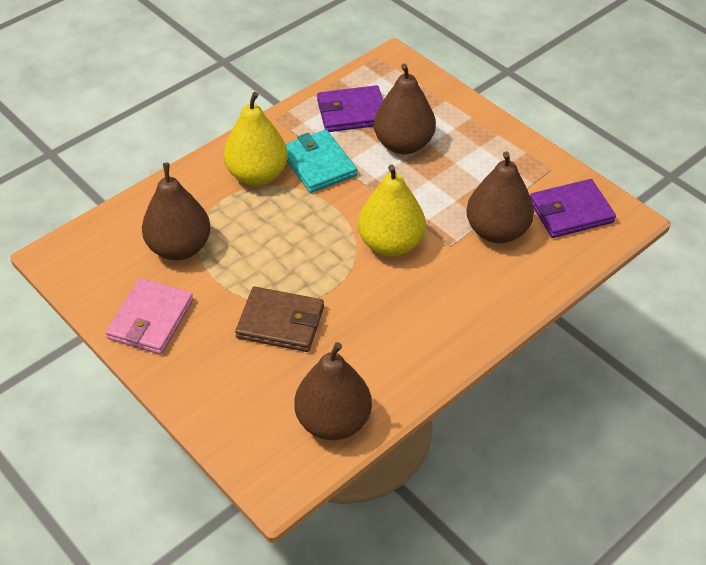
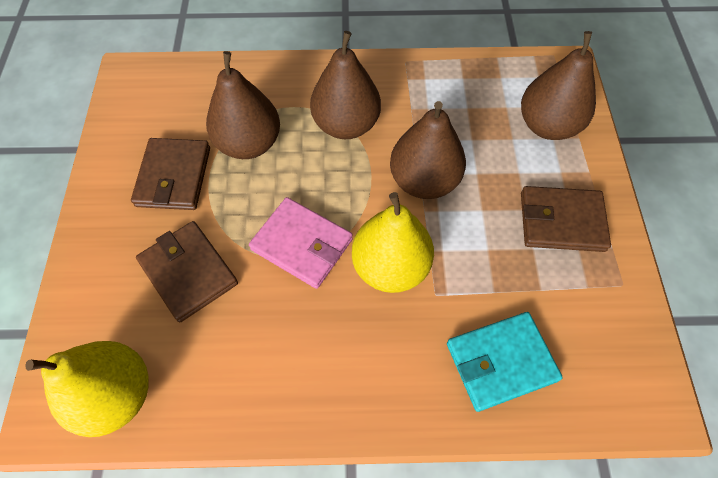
brown wallet: 1 -> 3
purple wallet: 2 -> 0

